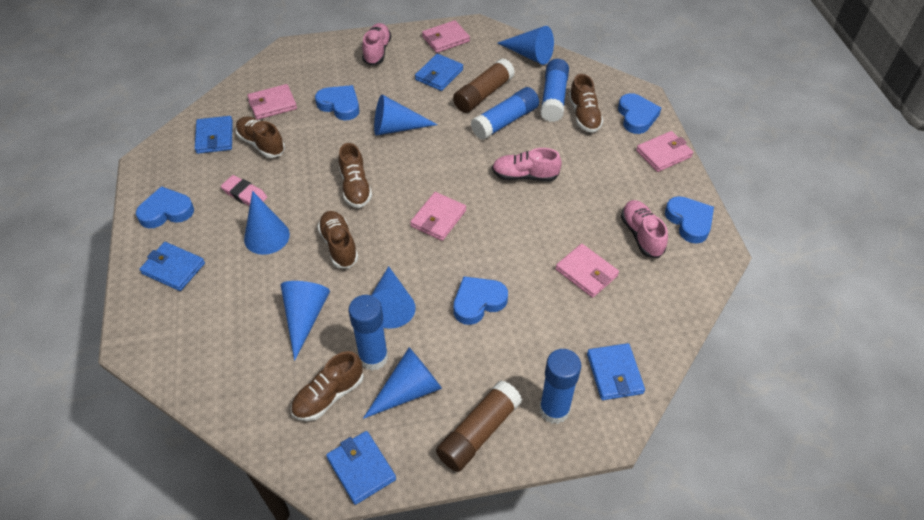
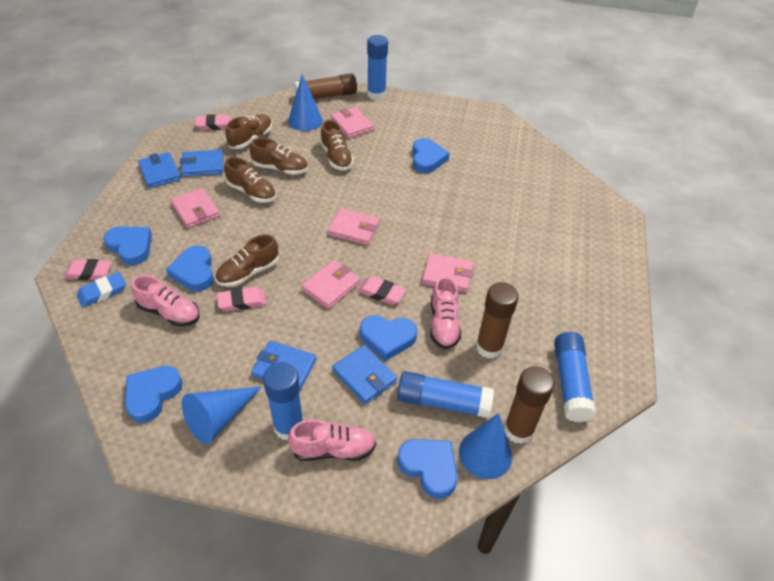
blue cone: 6 -> 3
blue eraser: 0 -> 1
blue heart: 5 -> 6
blue wallet: 5 -> 4
brown glue stick: 2 -> 3
pink eraser: 1 -> 4

